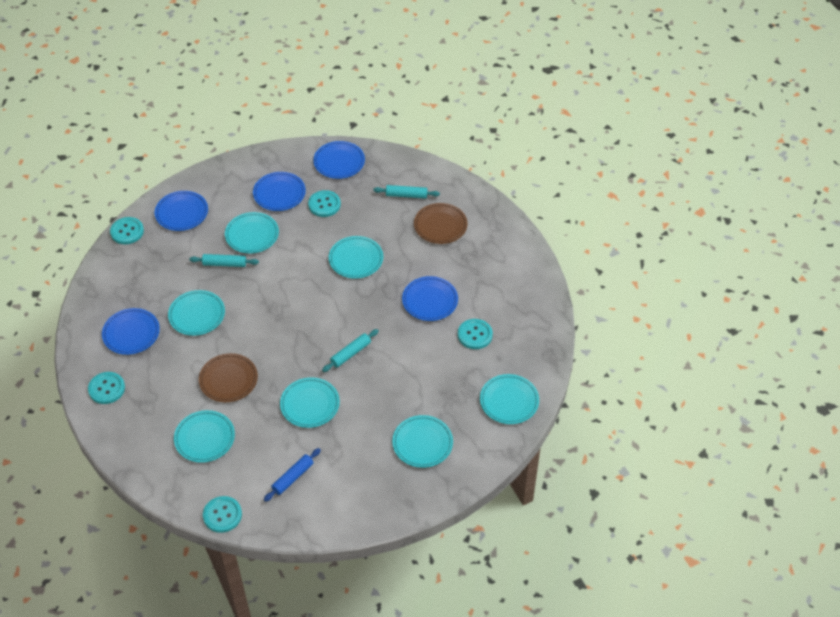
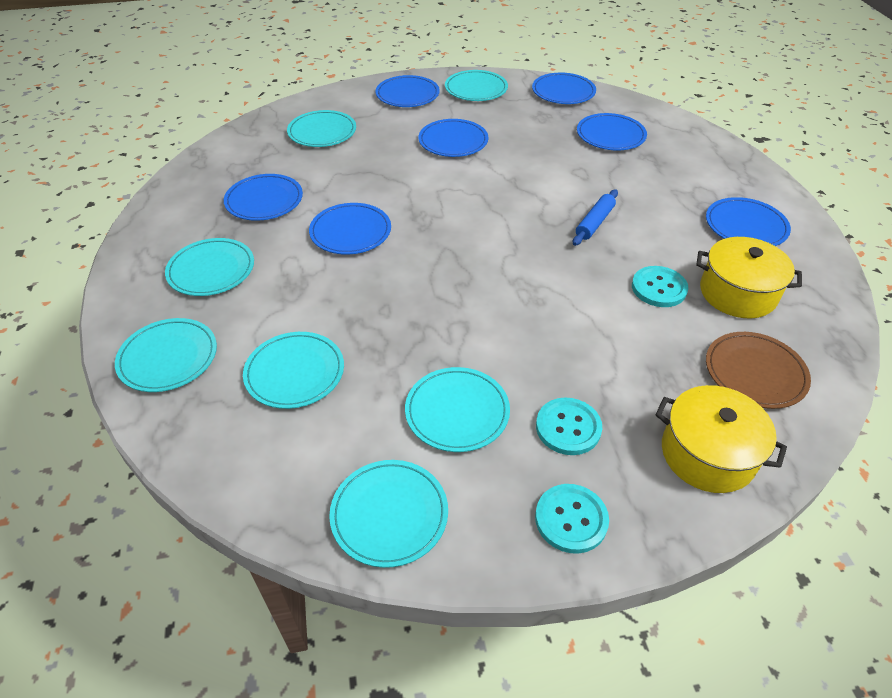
blue plate: 5 -> 7
brown plate: 2 -> 1
turquoise button: 5 -> 3
turquoise rolling pin: 3 -> 0
yellow pot: 0 -> 2

